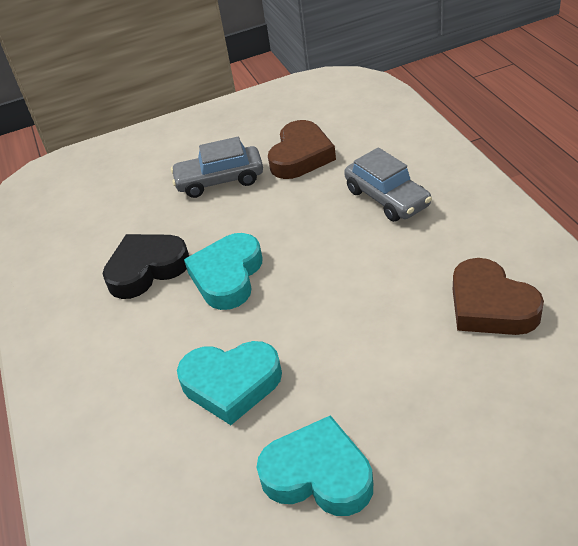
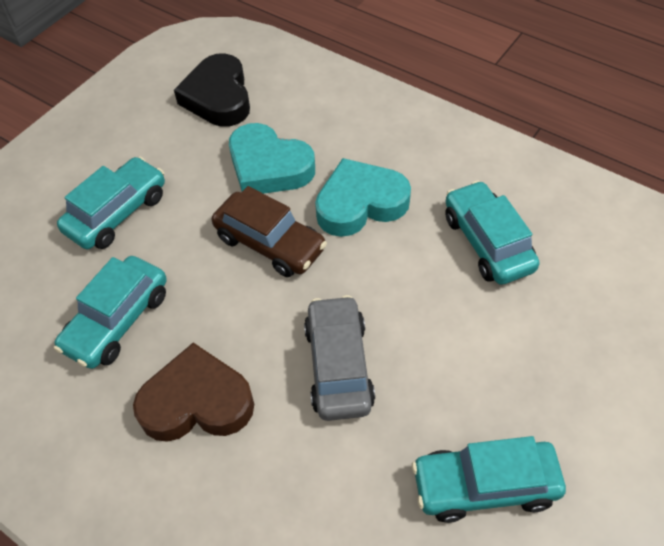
brown car: 0 -> 1
brown heart: 2 -> 1
grey car: 2 -> 1
turquoise car: 0 -> 4
turquoise heart: 3 -> 2

